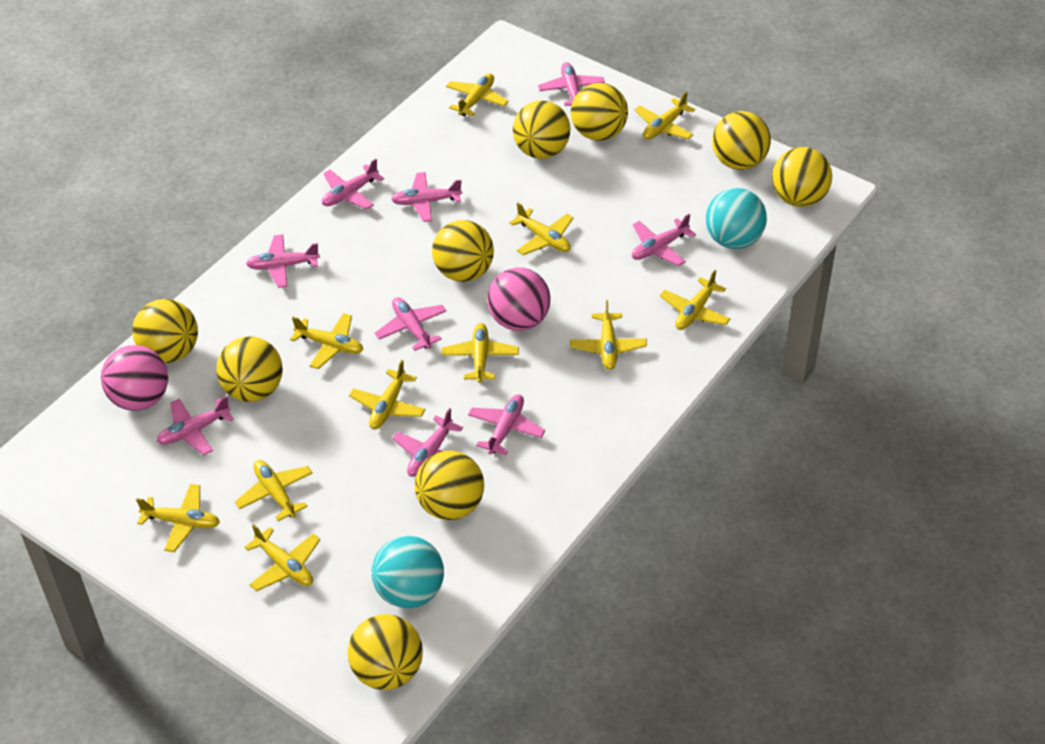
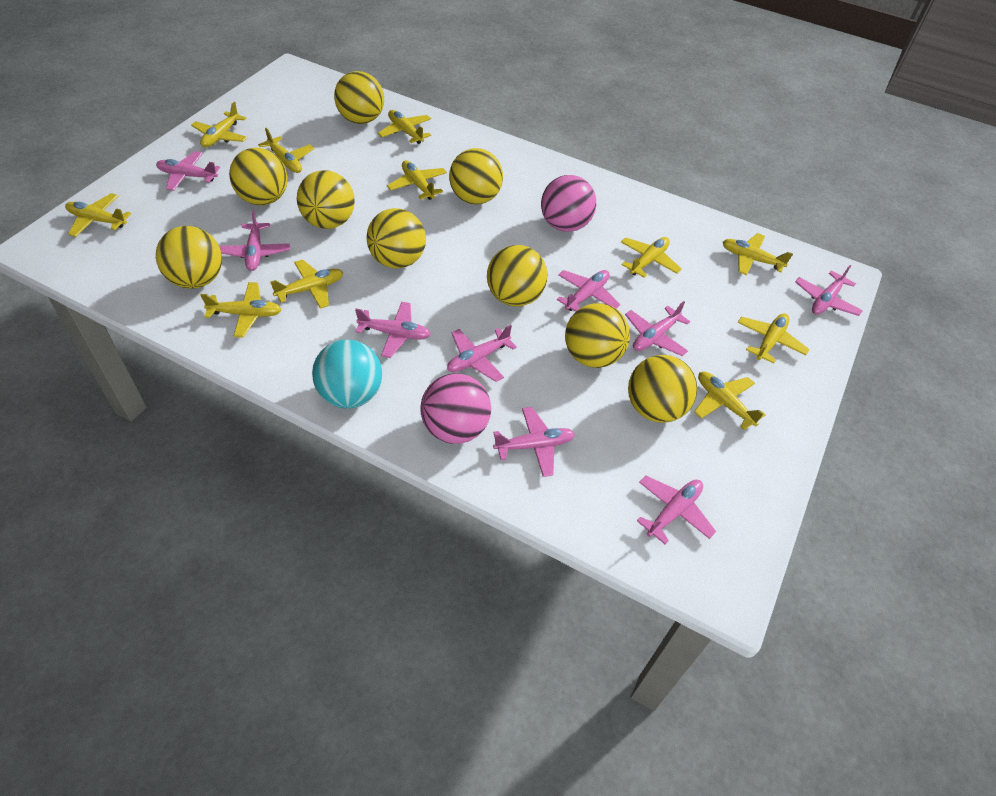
turquoise ball: 2 -> 1

